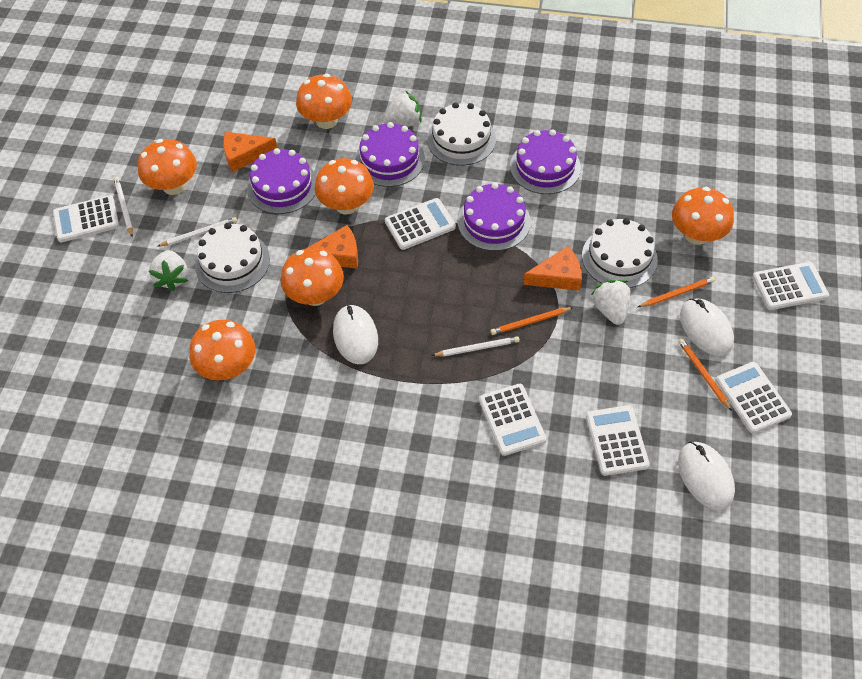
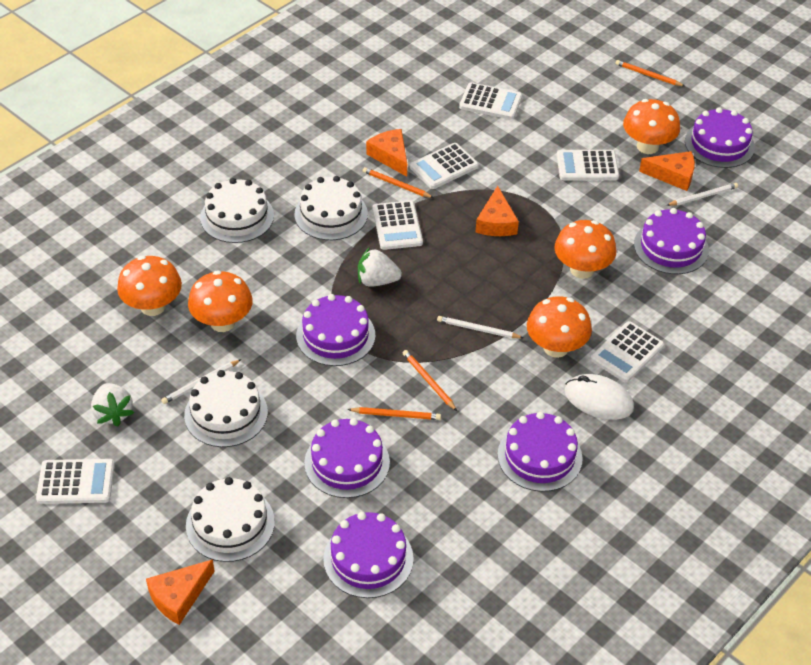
orange cheese: 3 -> 4
orange mushroom: 6 -> 5
orange pencil: 3 -> 4
purple cake: 4 -> 6
white cake: 3 -> 4
white mouse: 3 -> 1
white strawberry: 3 -> 2

